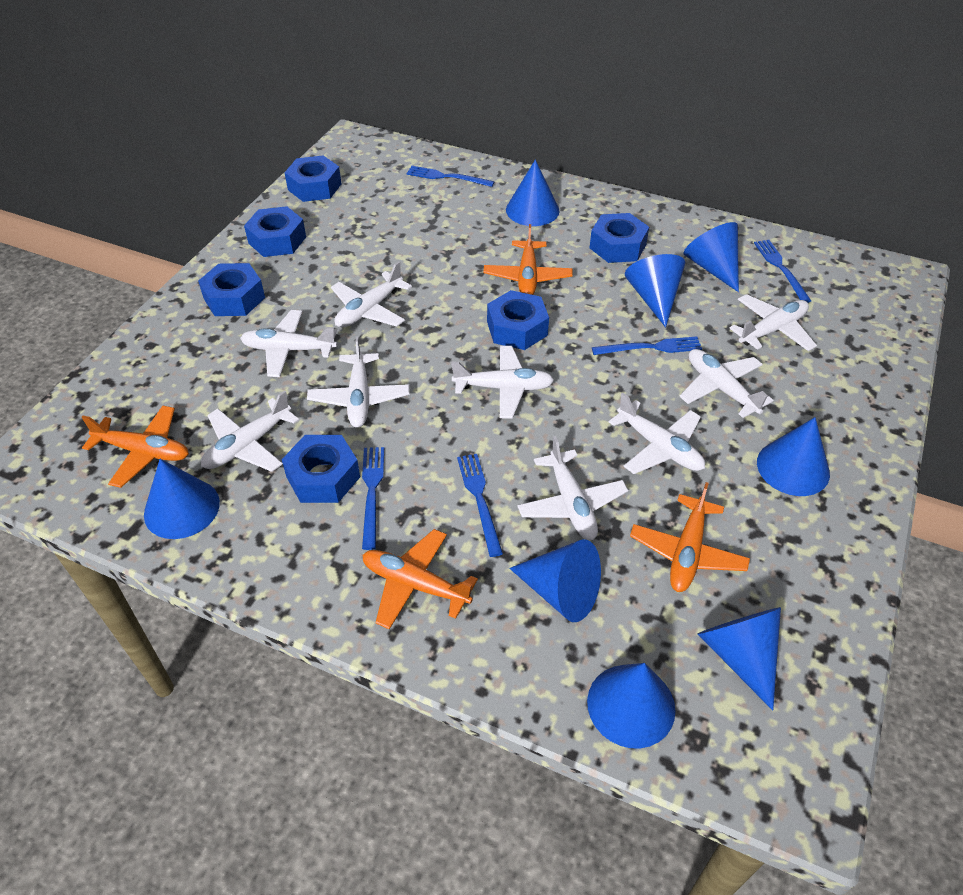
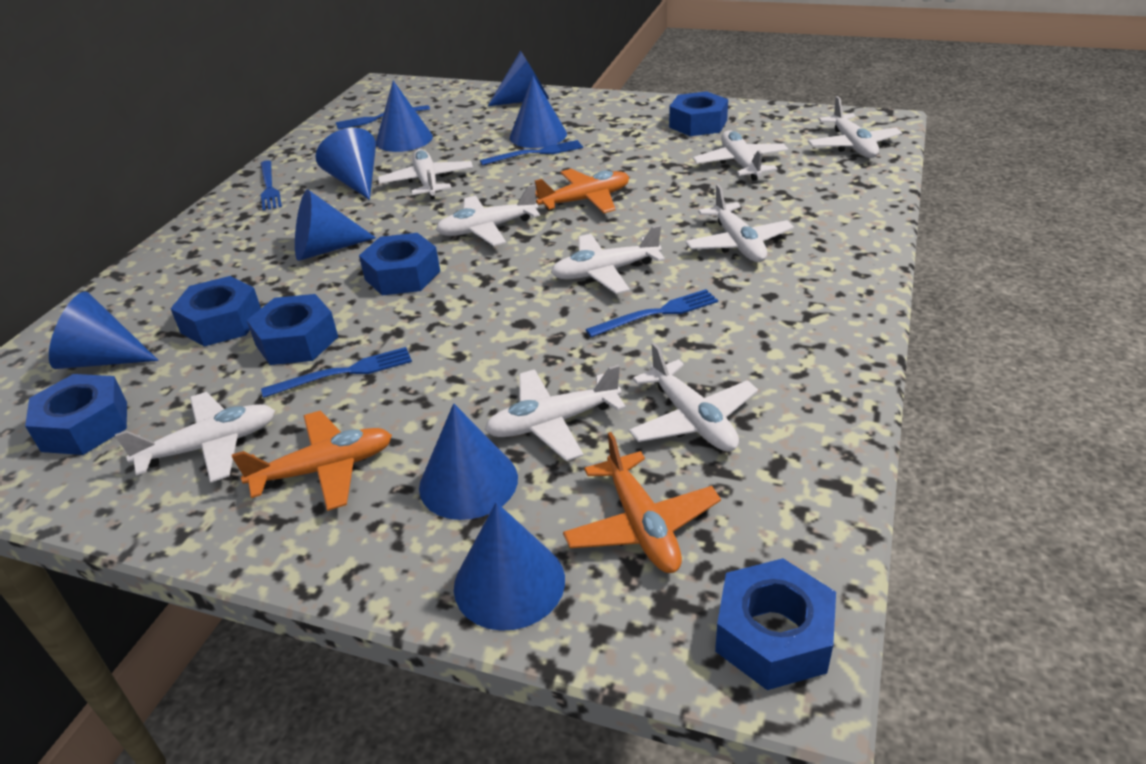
orange plane: 4 -> 3

